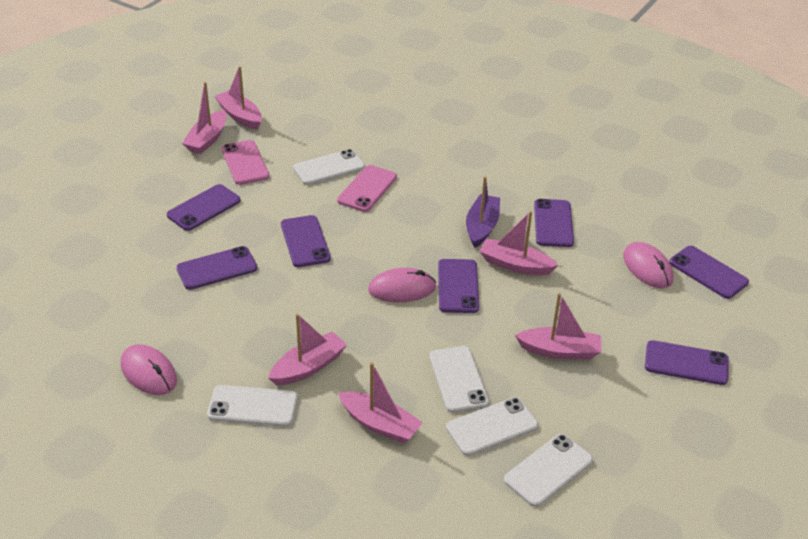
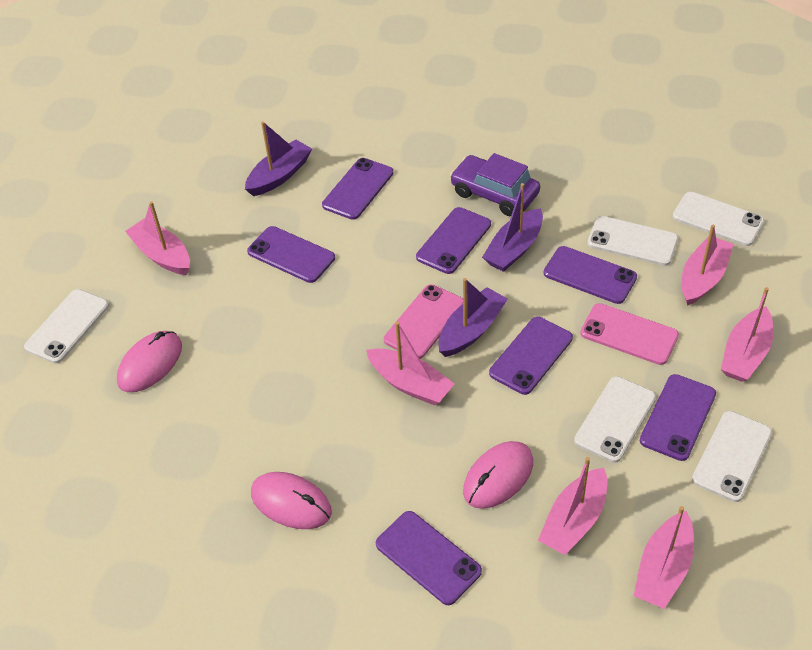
purple boat: 1 -> 3
purple car: 0 -> 1

